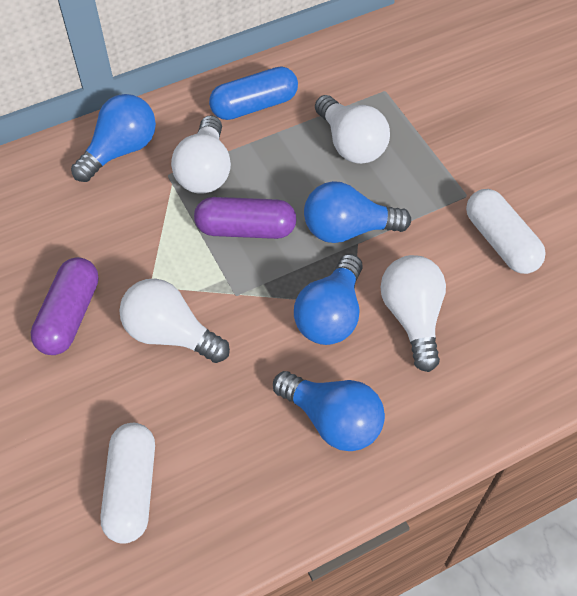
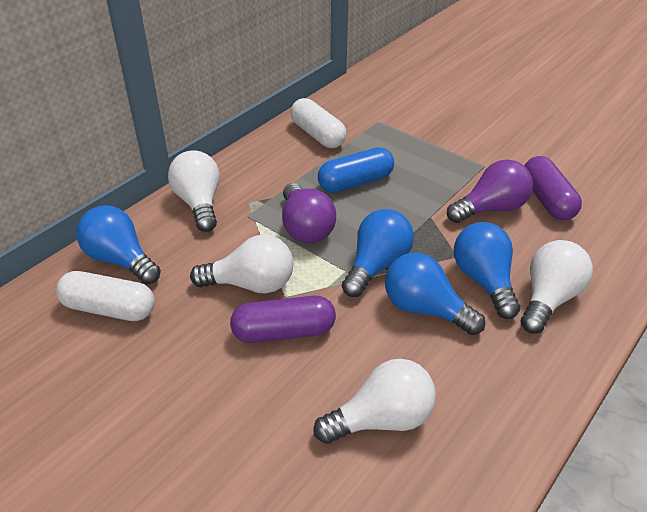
purple light bulb: 0 -> 2

